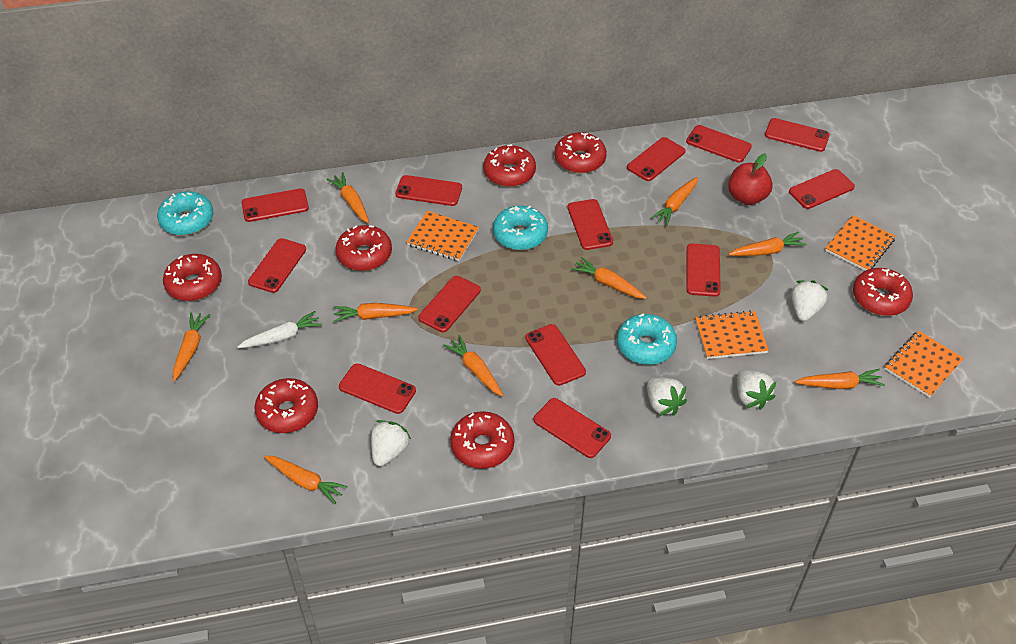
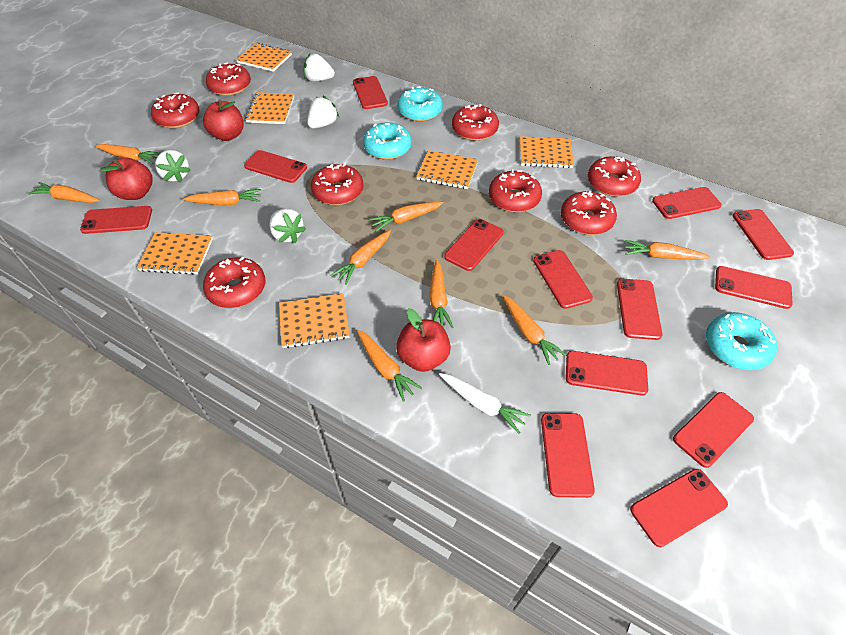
orange notebook: 4 -> 6
red apple: 1 -> 3
red donut: 7 -> 8

